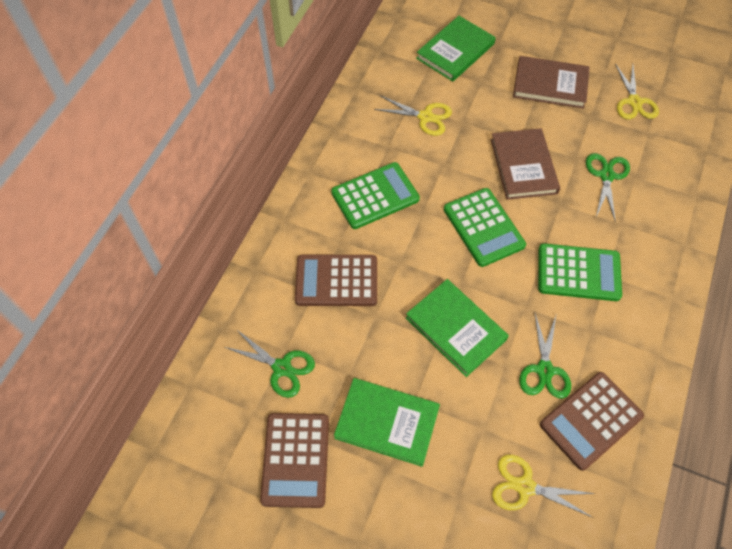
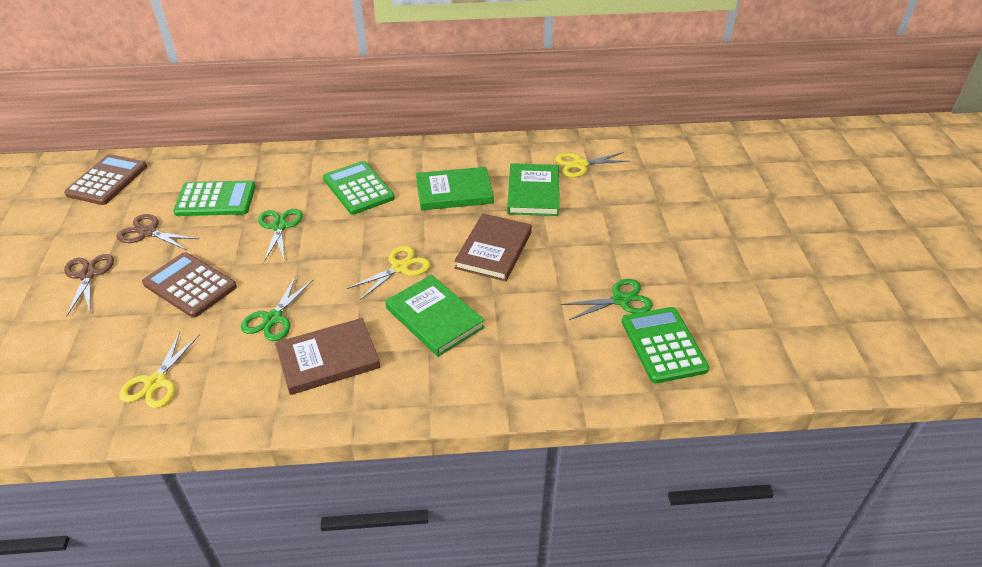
brown calculator: 3 -> 2
brown scissors: 0 -> 2

